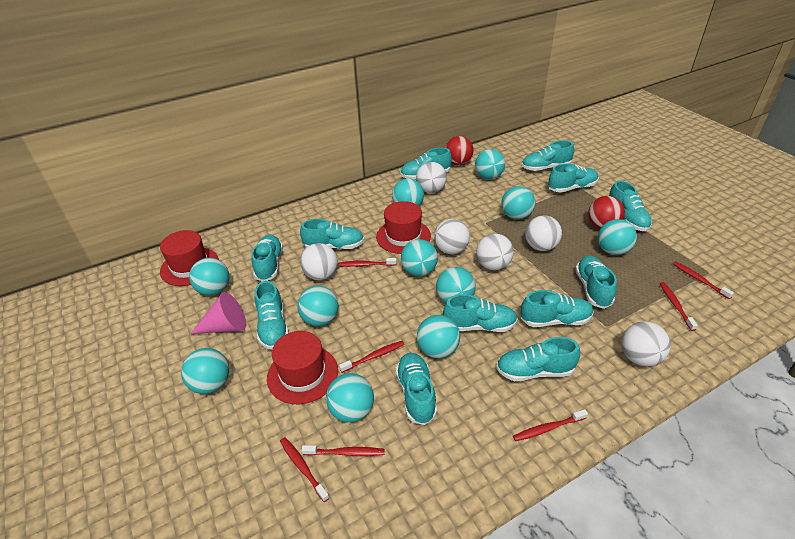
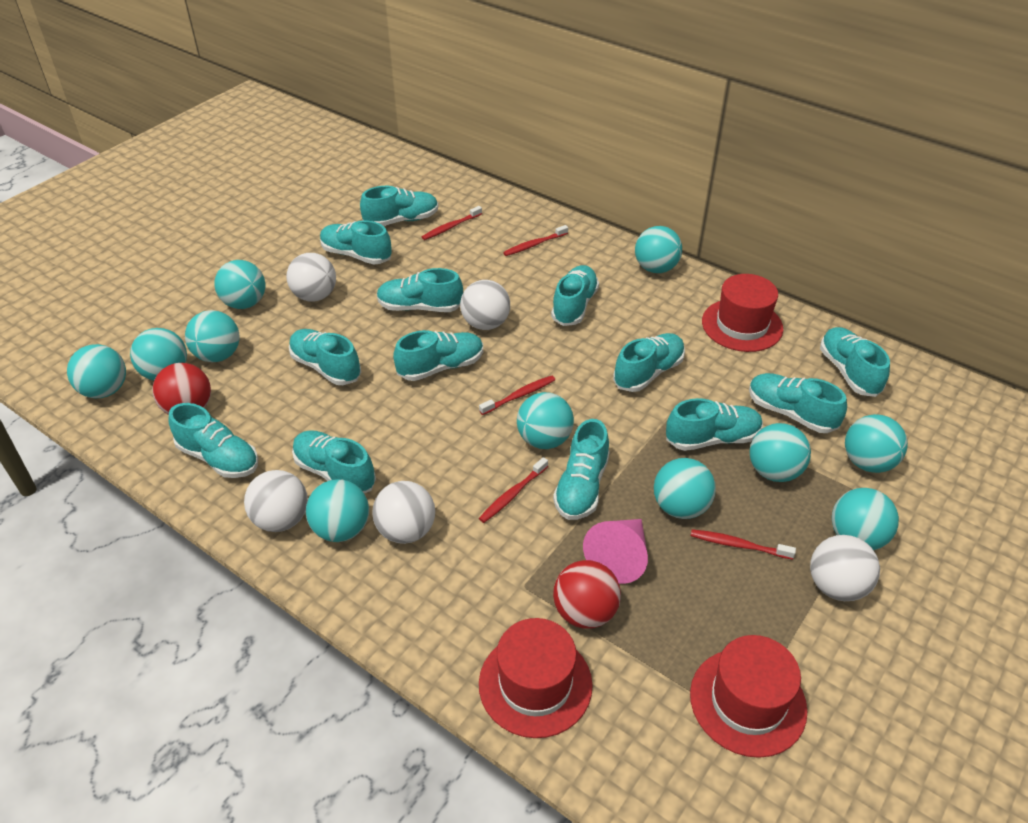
red toothbrush: 7 -> 5
turquoise shoe: 12 -> 13
white ball: 6 -> 5

